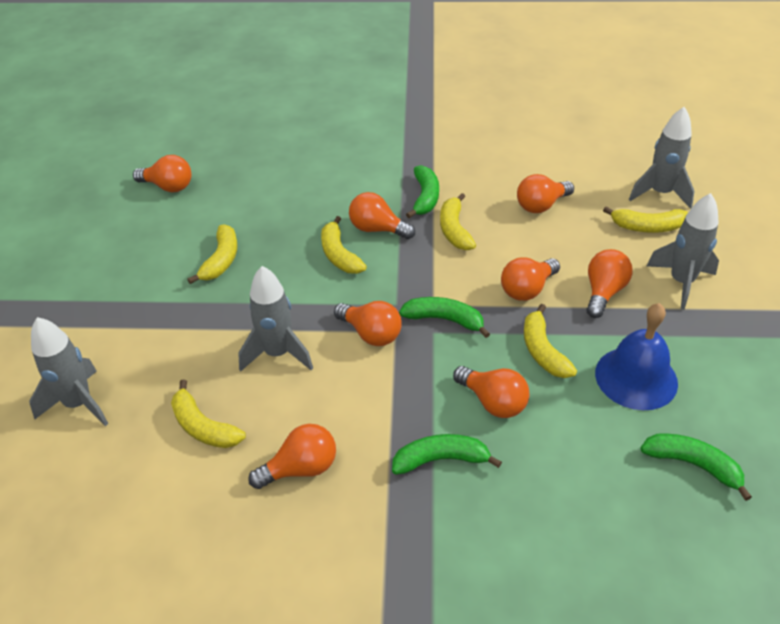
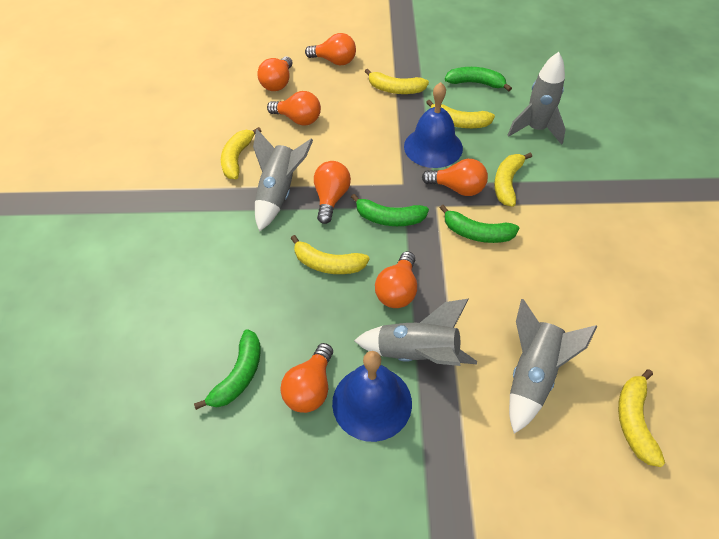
blue bell: 1 -> 2
orange light bulb: 8 -> 7

